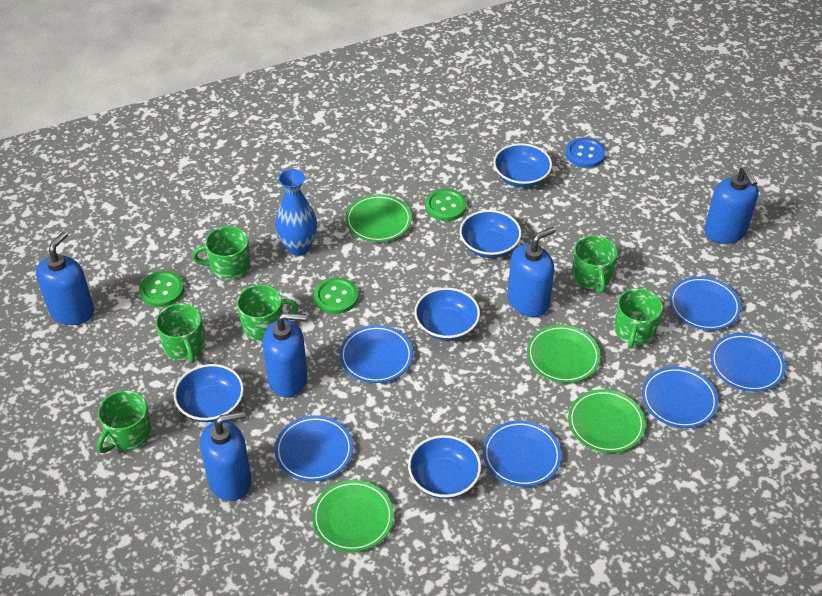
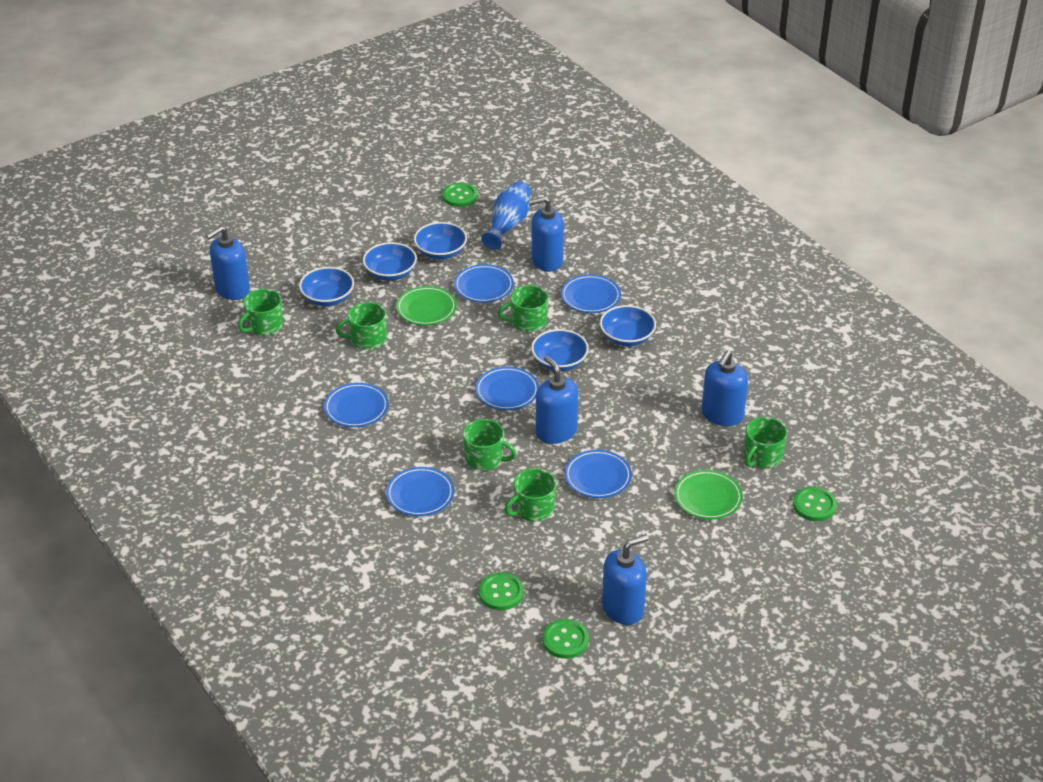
blue button: 1 -> 0
green button: 3 -> 4
green plate: 4 -> 2

